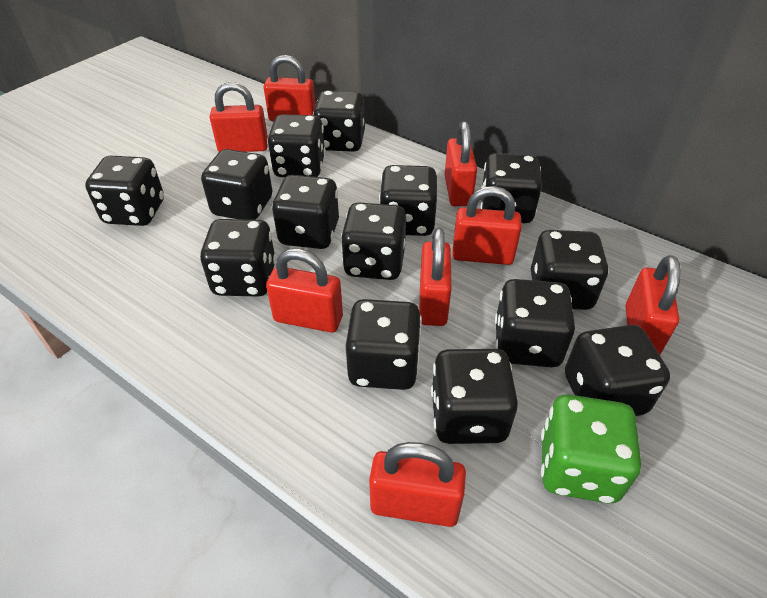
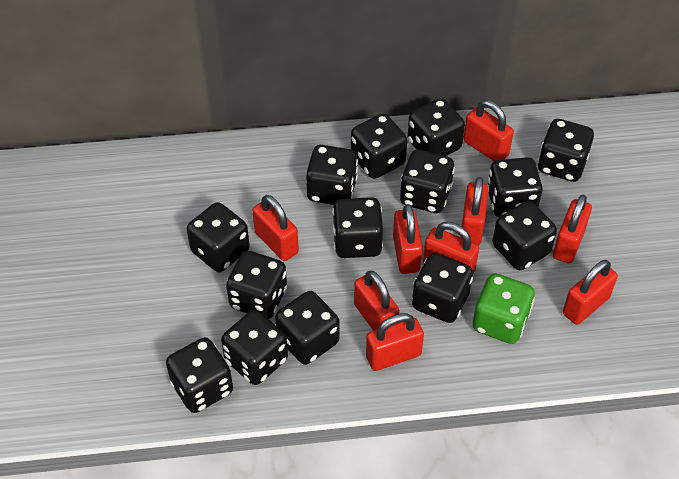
red padlock: 8 -> 9

